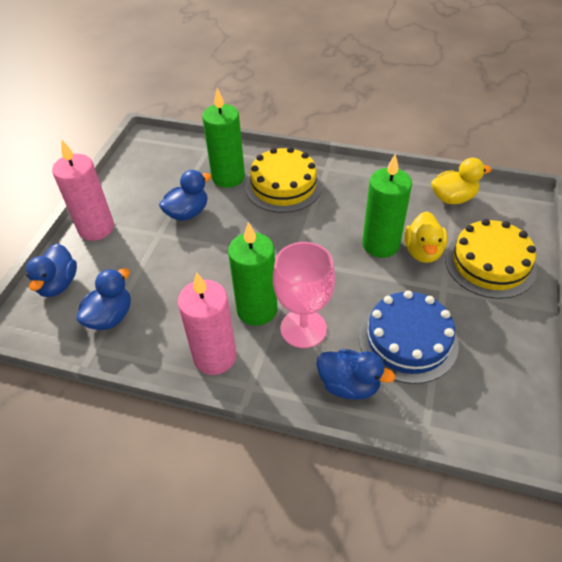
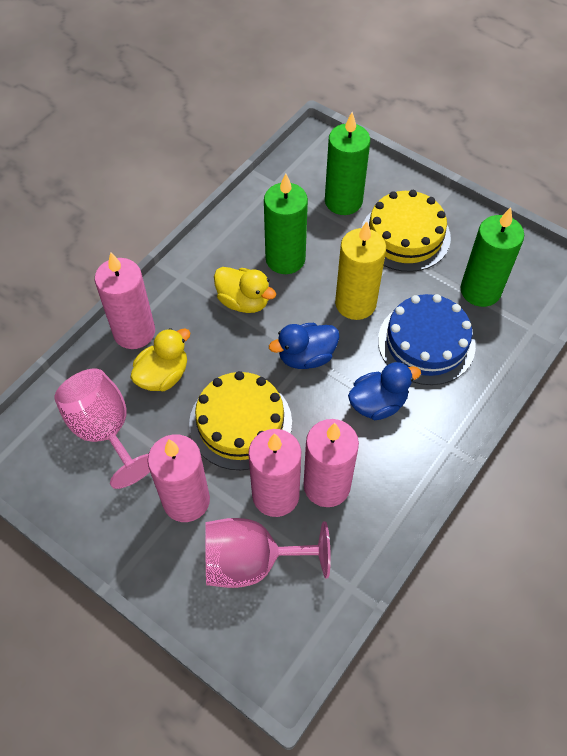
blue duck: 4 -> 2
pink candle: 2 -> 4
pink goblet: 1 -> 2
yellow candle: 0 -> 1

